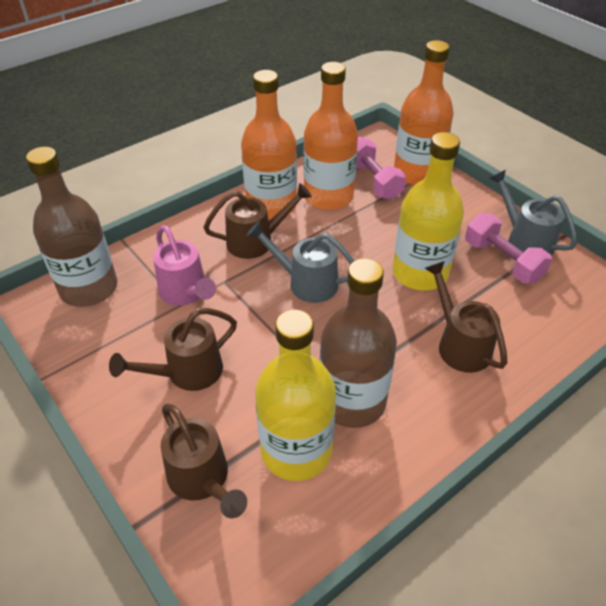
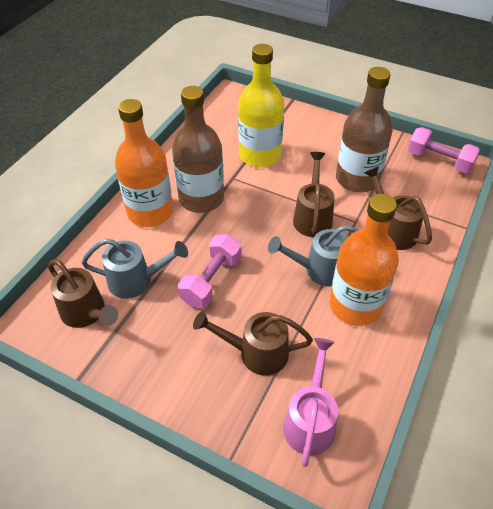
orange bottle: 3 -> 2
yellow bottle: 2 -> 1

